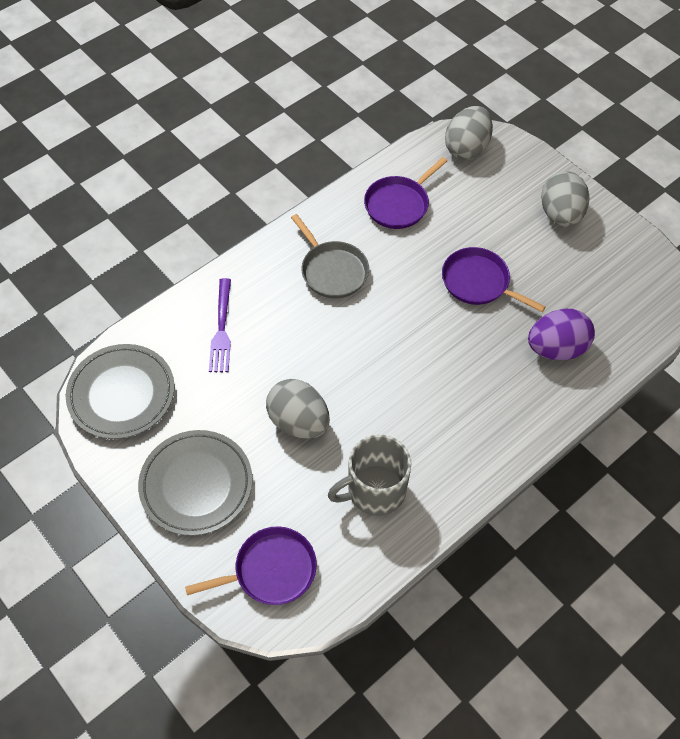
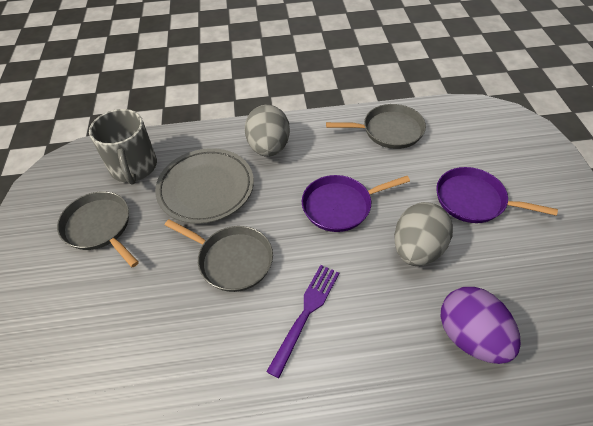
grey egg: 3 -> 2
grey pan: 1 -> 3
grey plate: 2 -> 1
purple pan: 3 -> 2

